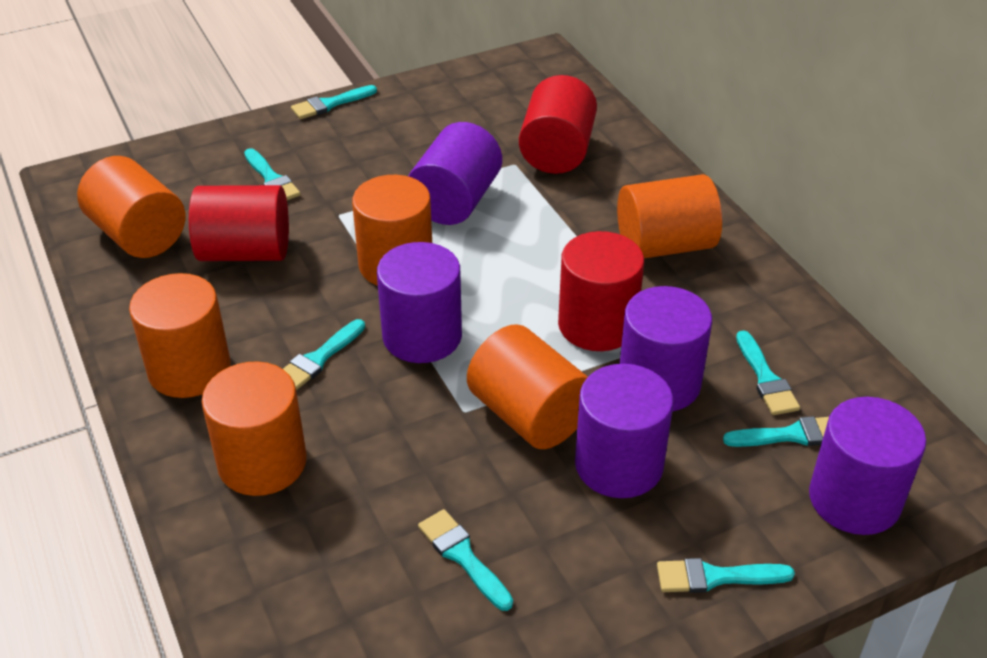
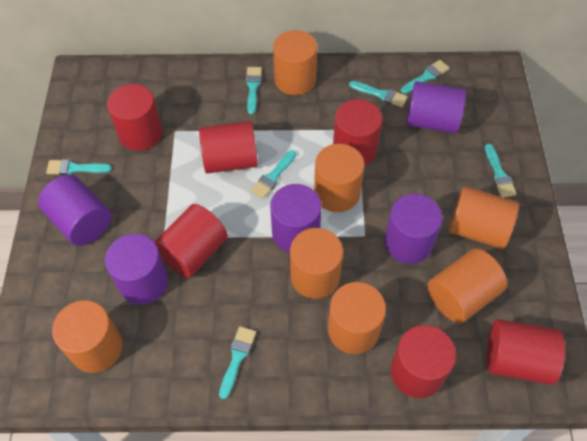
orange cylinder: 6 -> 7
red cylinder: 3 -> 6

